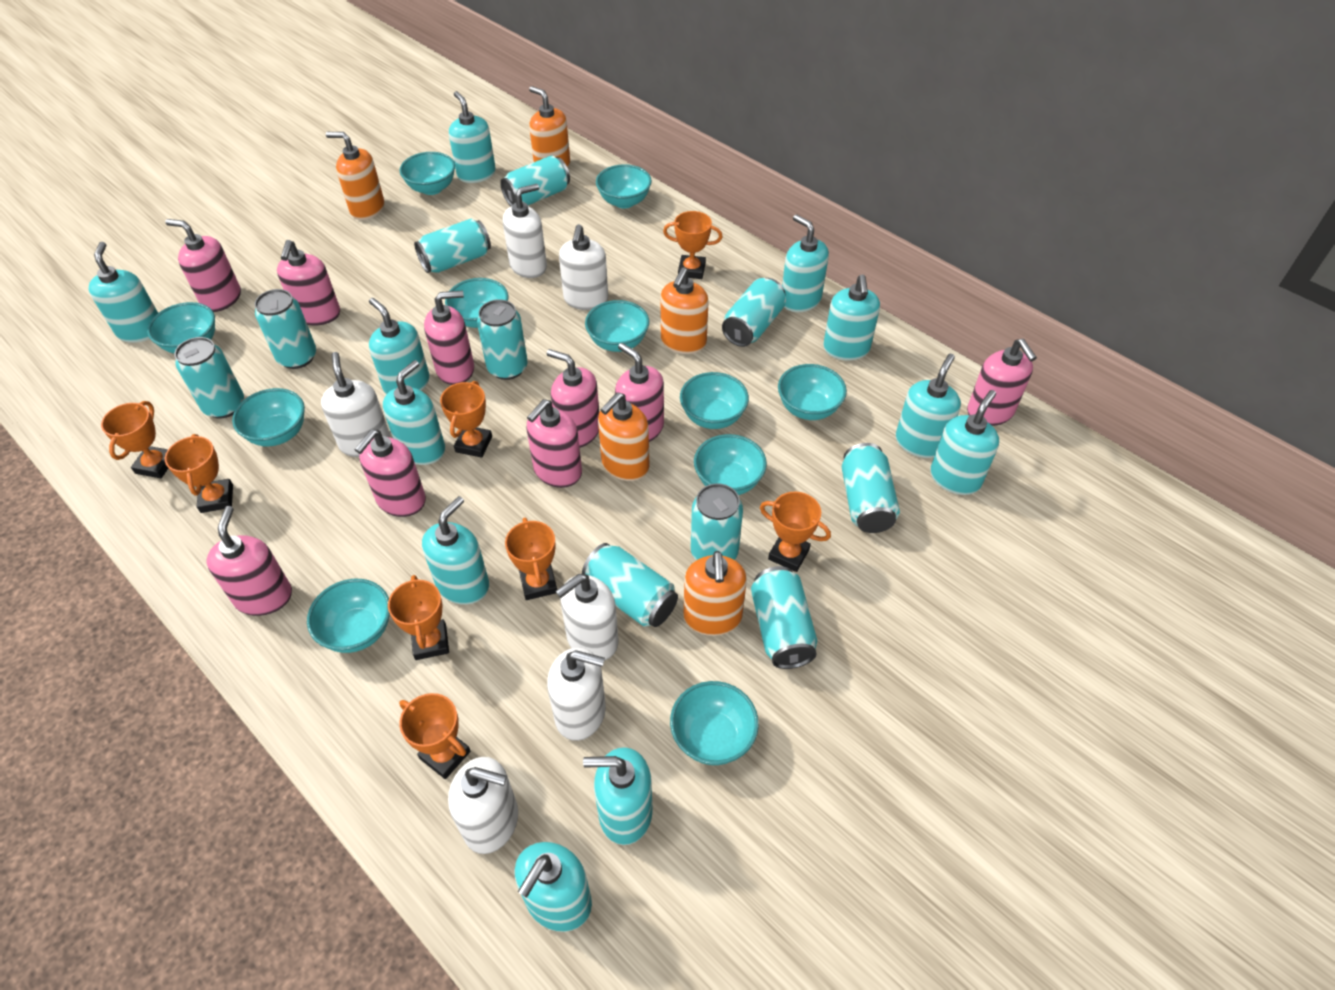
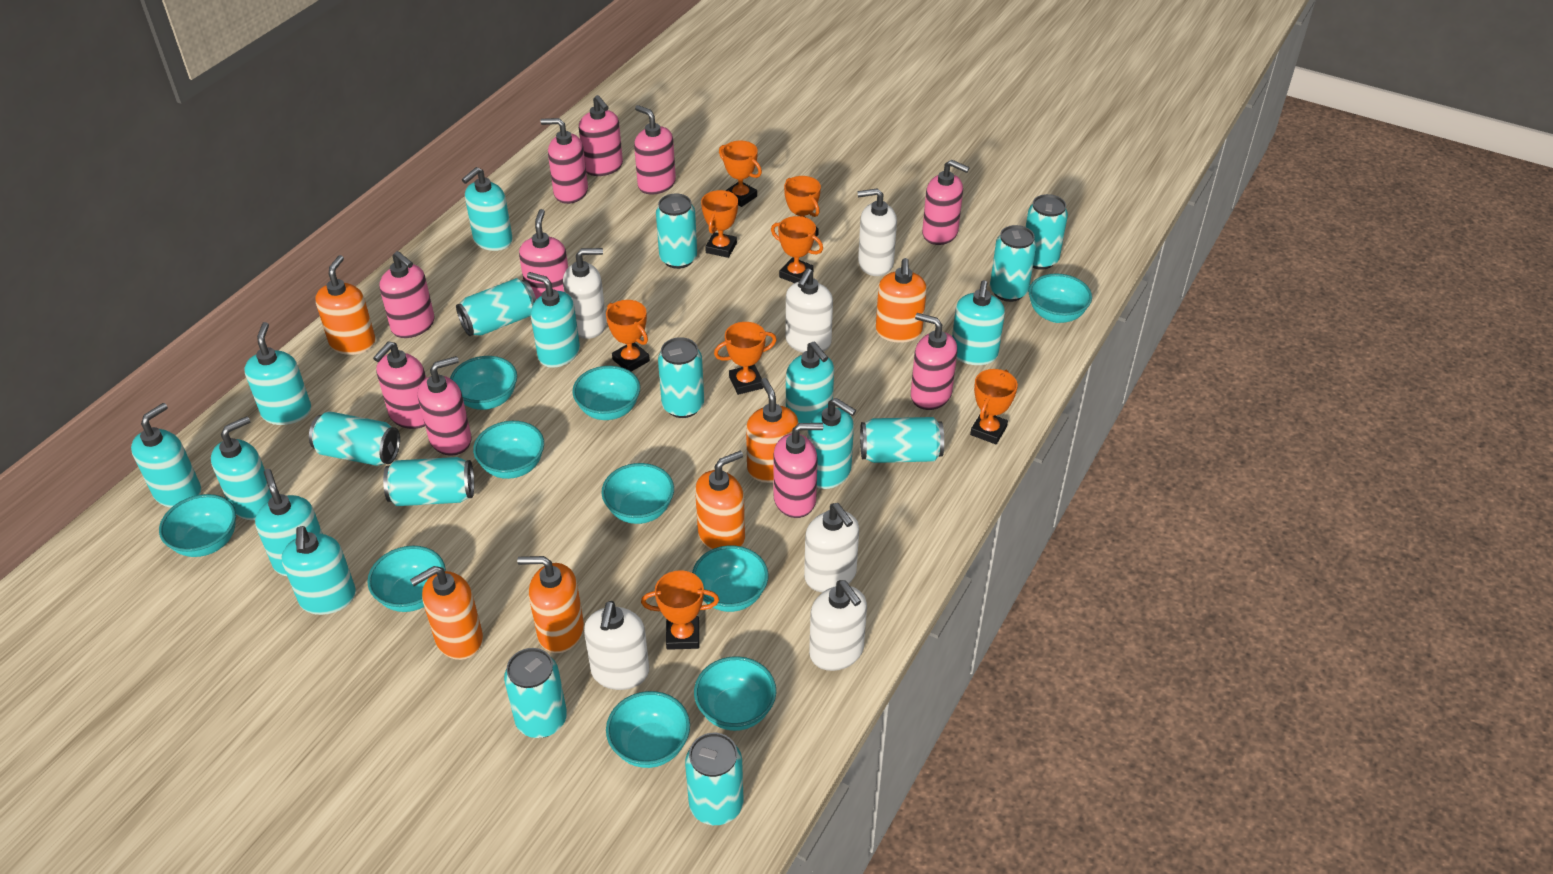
orange soap dispenser: 5 -> 6
pink soap dispenser: 9 -> 10
turquoise bowl: 11 -> 10
turquoise soap dispenser: 11 -> 10

